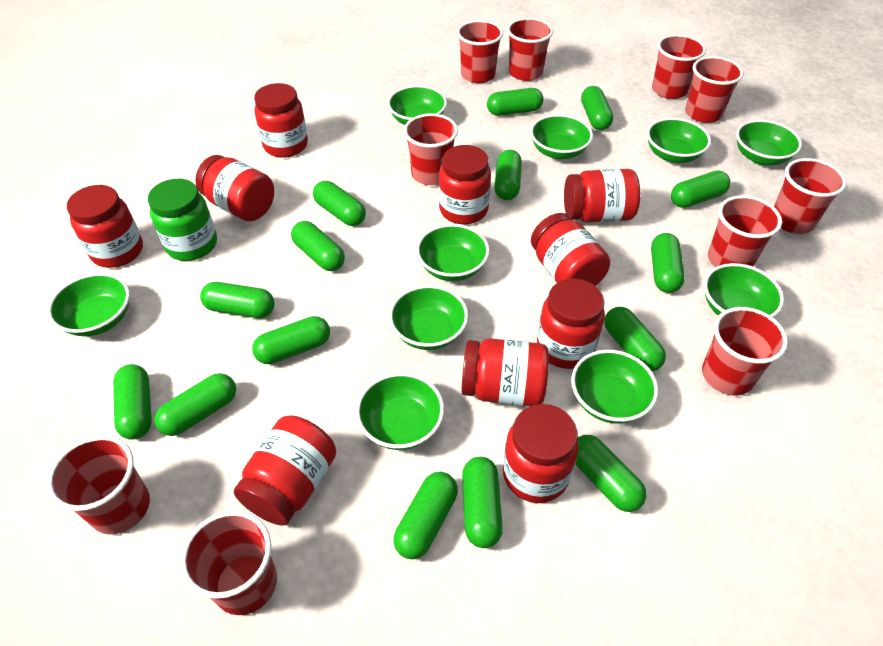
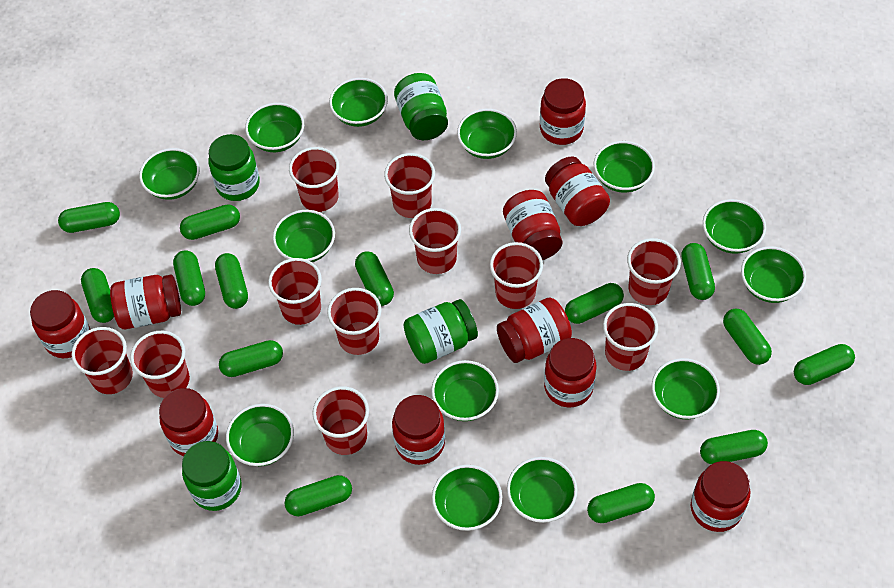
green bowl: 10 -> 13
green capsule: 15 -> 14
green jar: 1 -> 4
red cup: 10 -> 11

